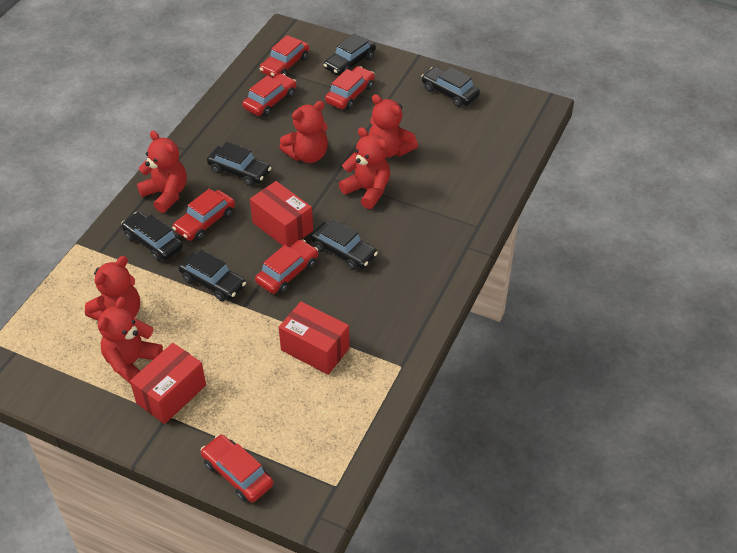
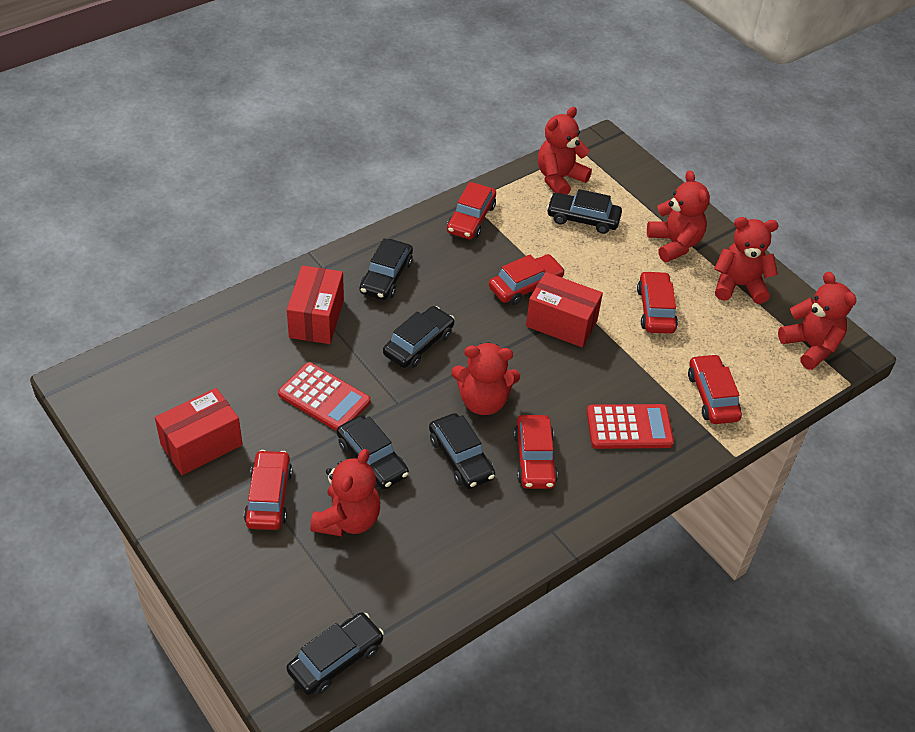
red calculator: 0 -> 2

